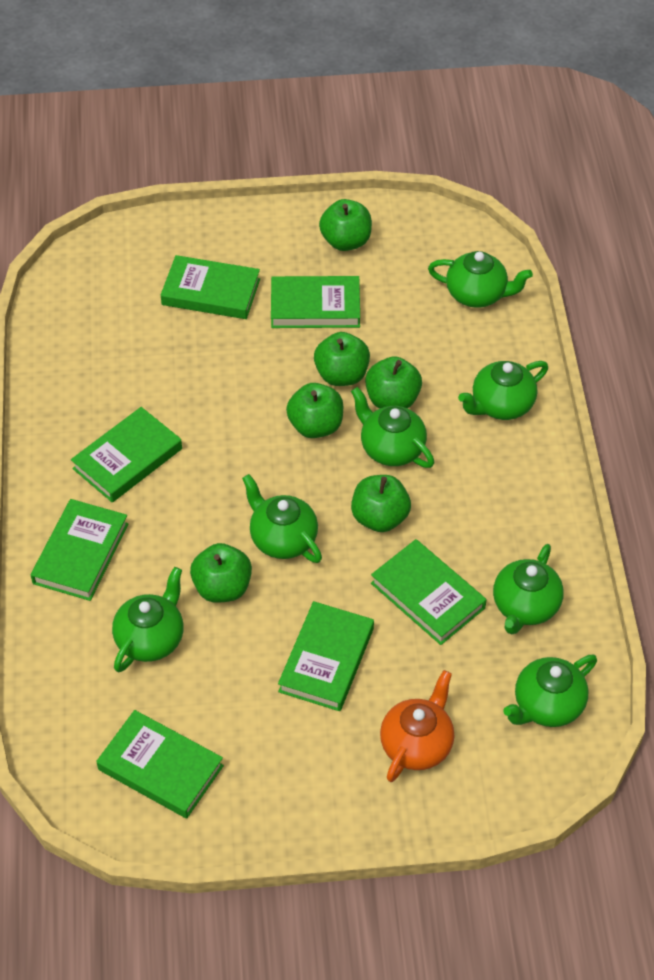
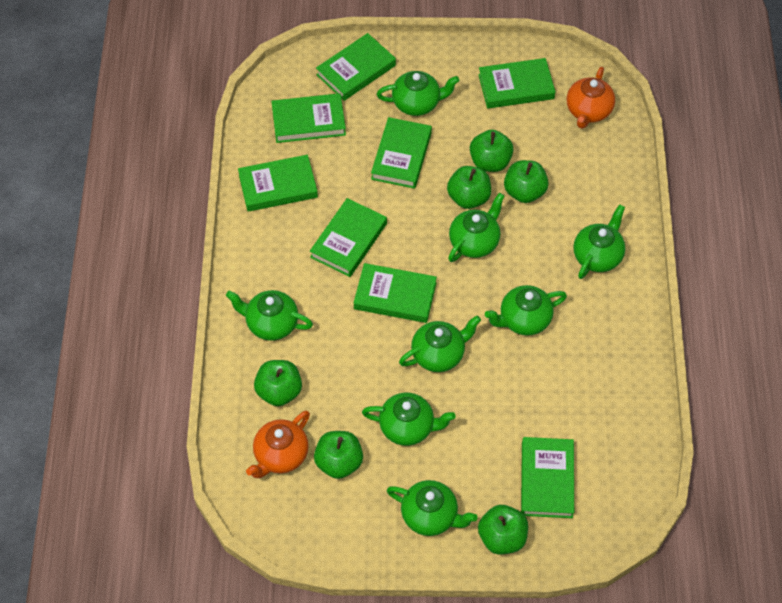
green book: 7 -> 8
green teapot: 7 -> 8
orange teapot: 1 -> 2

